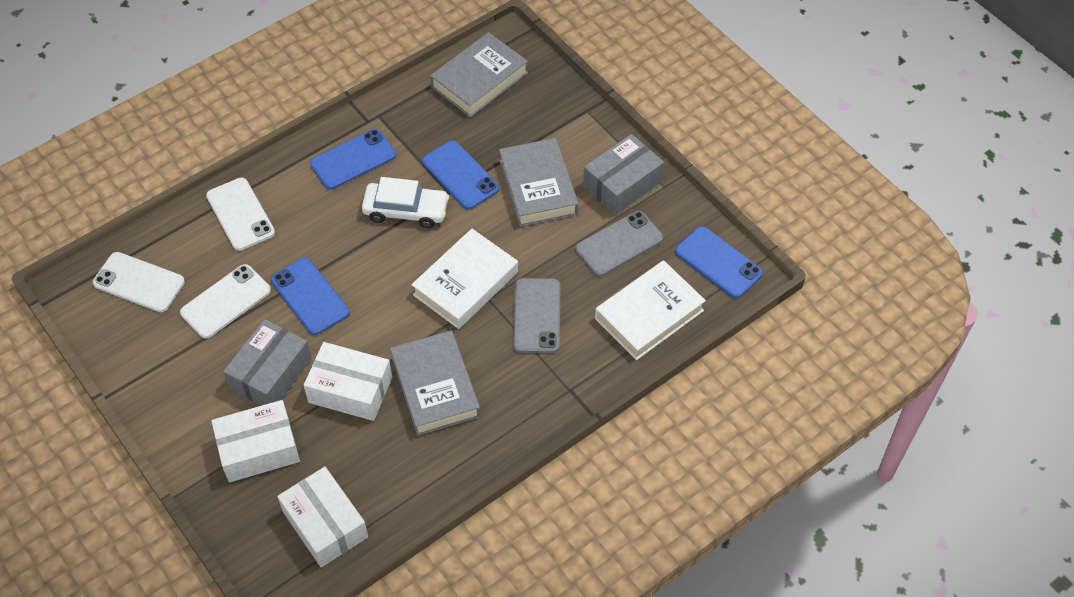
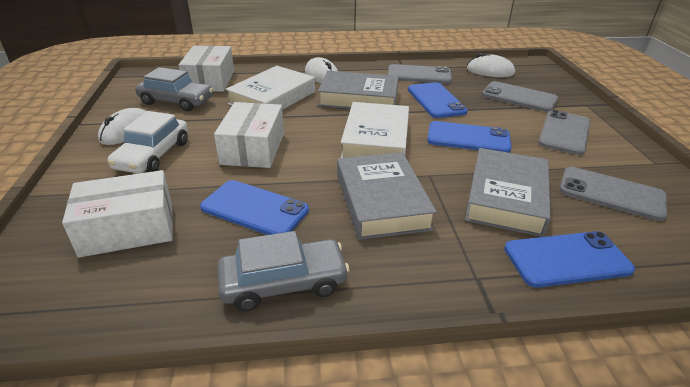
grey box: 2 -> 0
grey car: 0 -> 2
grey phone: 2 -> 4
white mouse: 0 -> 3
white phone: 3 -> 0

